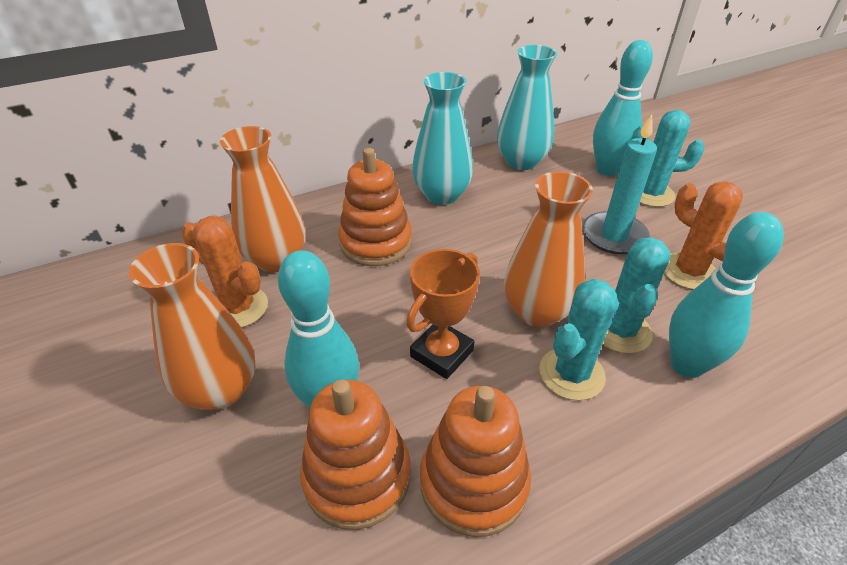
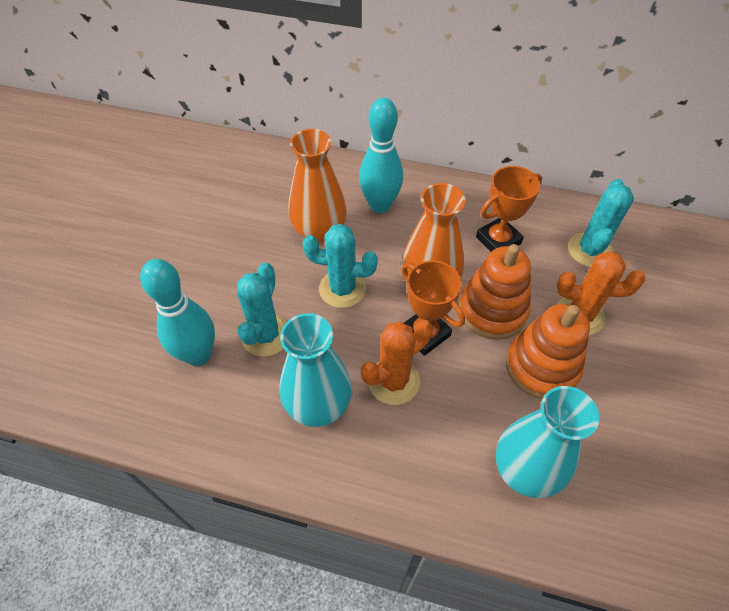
orange stacking toy: 3 -> 2
orange trophy: 1 -> 2
orange vase: 3 -> 2
turquoise bowling pin: 3 -> 2
turquoise candle: 1 -> 0

